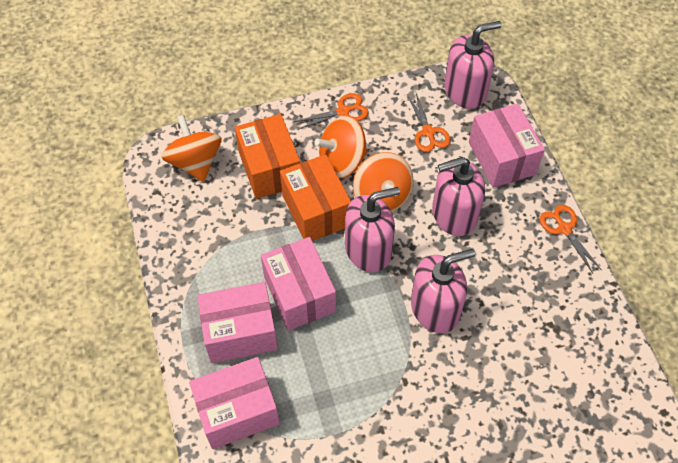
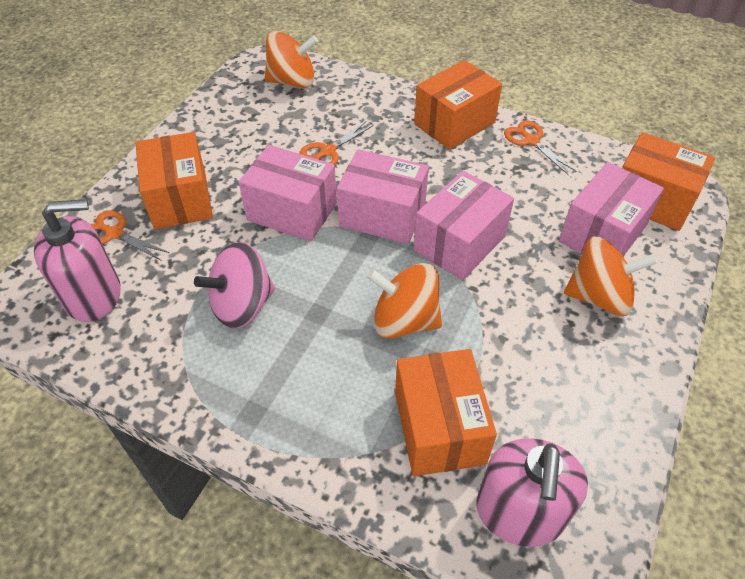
orange box: 2 -> 4
pink soap dispenser: 4 -> 2
pink spinning top: 0 -> 1

